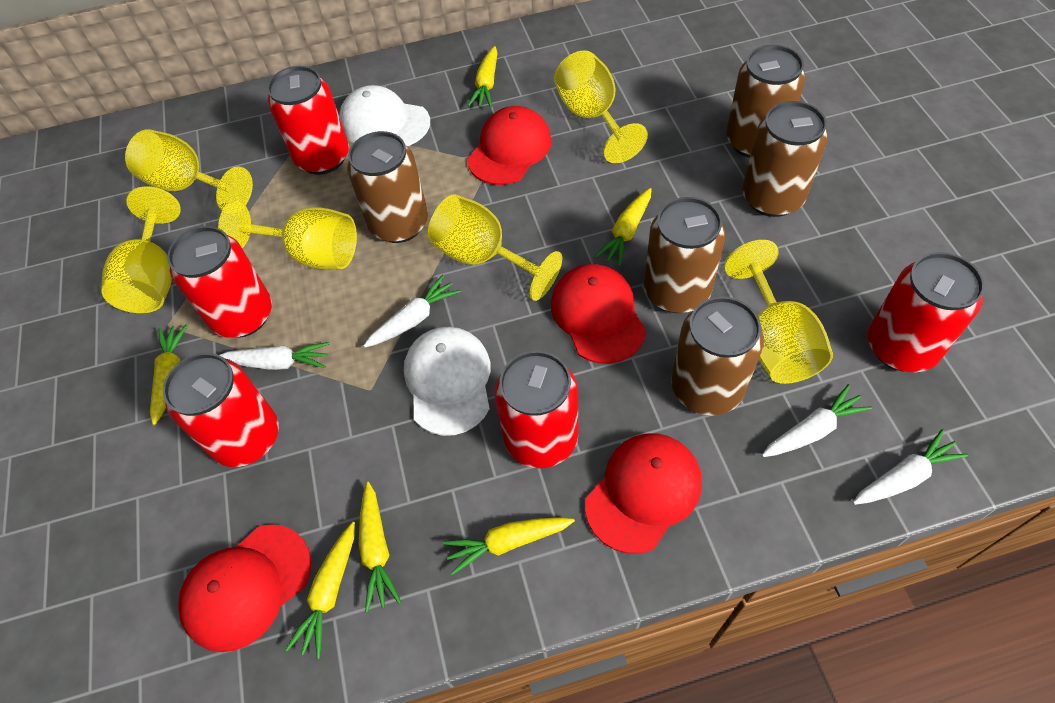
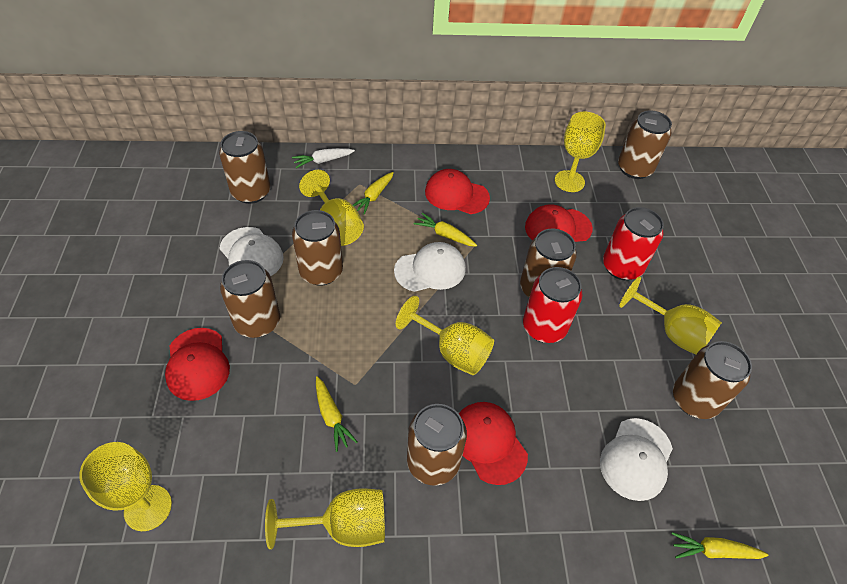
brown can: 5 -> 7
red can: 5 -> 2
white cap: 2 -> 3
white carrot: 4 -> 1
yellow carrot: 6 -> 4

